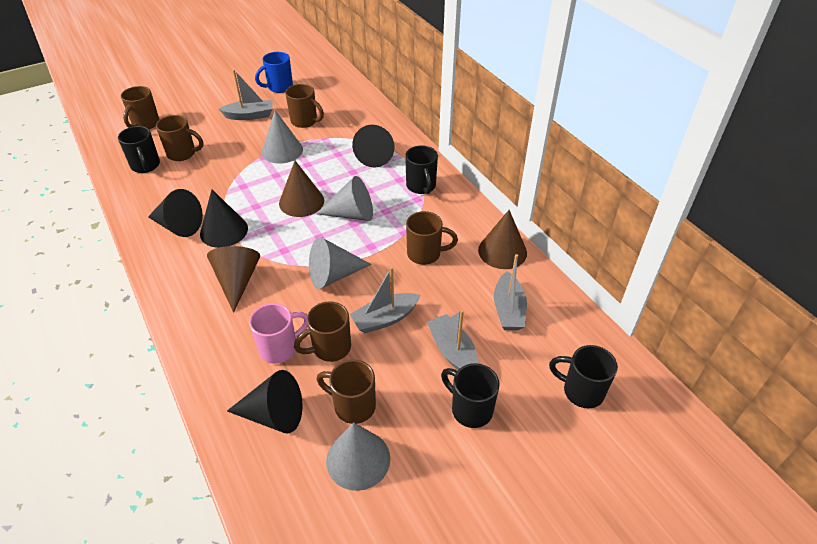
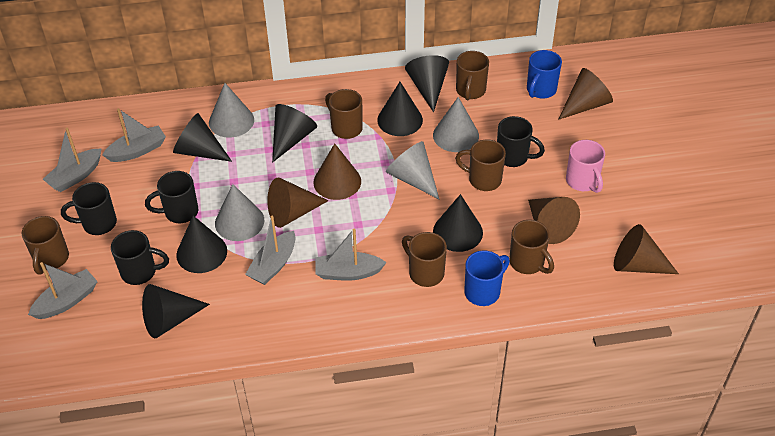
black cone: 4 -> 7
blue mug: 1 -> 2
brown cone: 3 -> 5
grey boat: 4 -> 5

